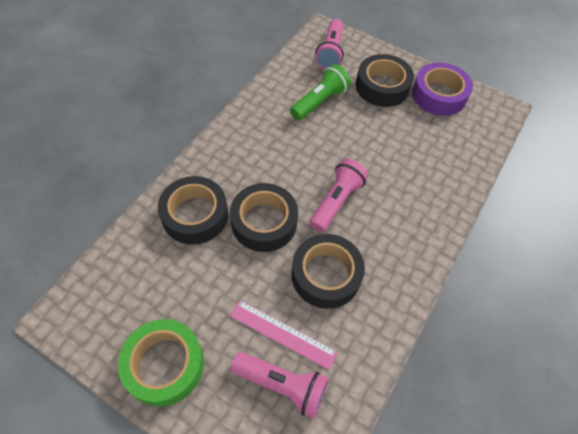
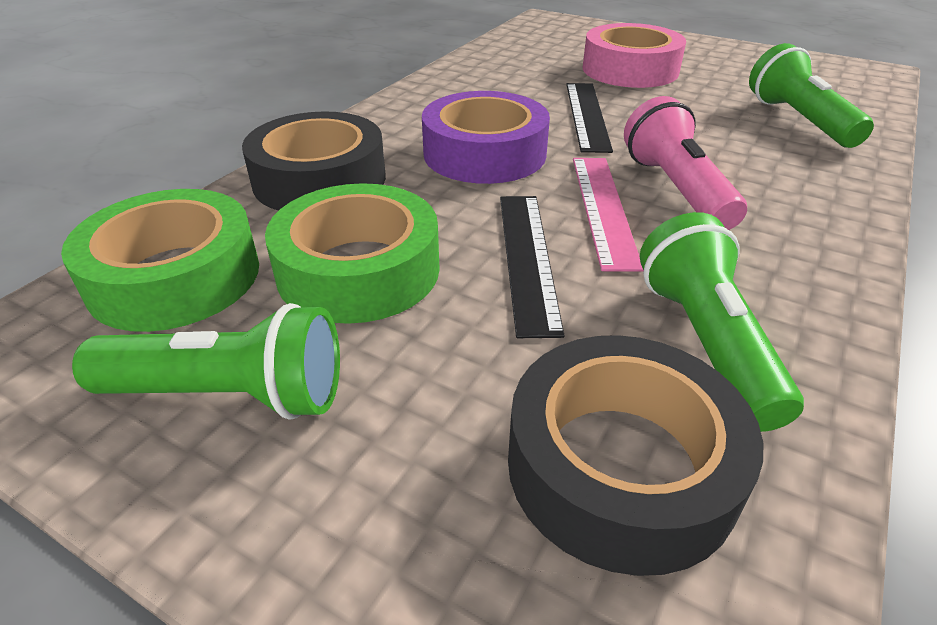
black ruler: 0 -> 2
black tape: 4 -> 2
green flashlight: 1 -> 3
green tape: 1 -> 2
pink flashlight: 3 -> 1
pink tape: 0 -> 1

